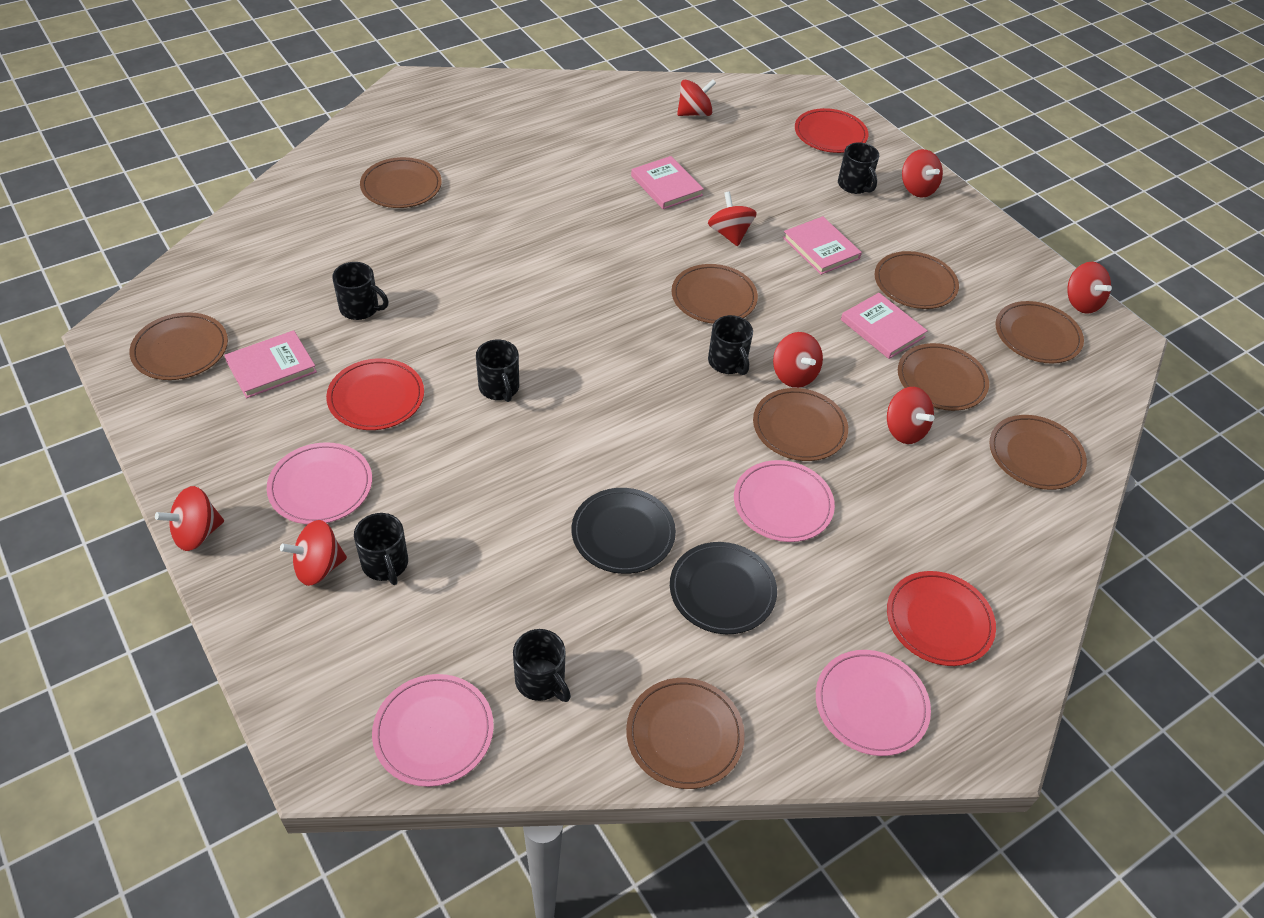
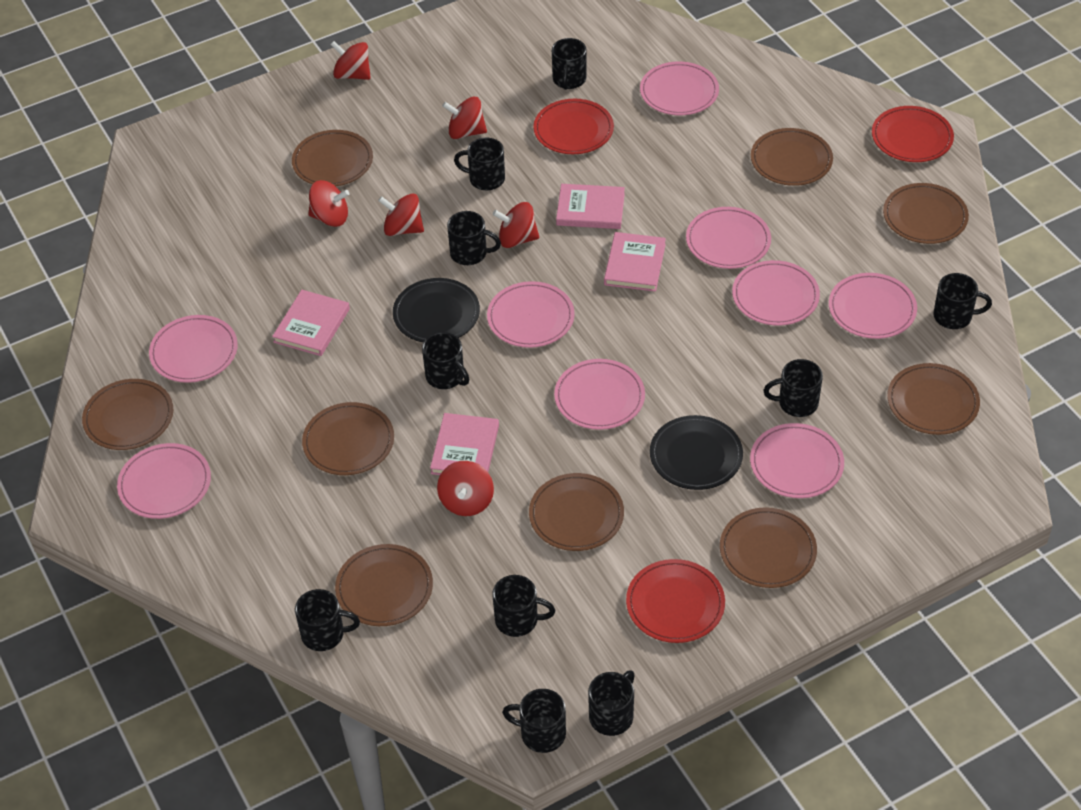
black mug: 6 -> 10
pink plate: 4 -> 9
red spinning top: 8 -> 6

